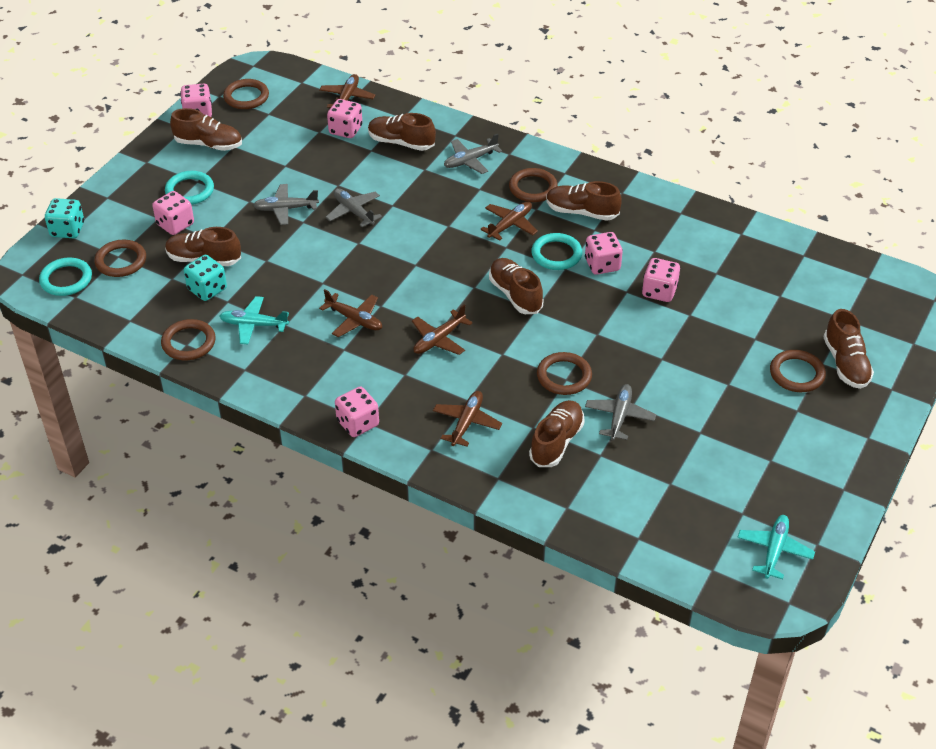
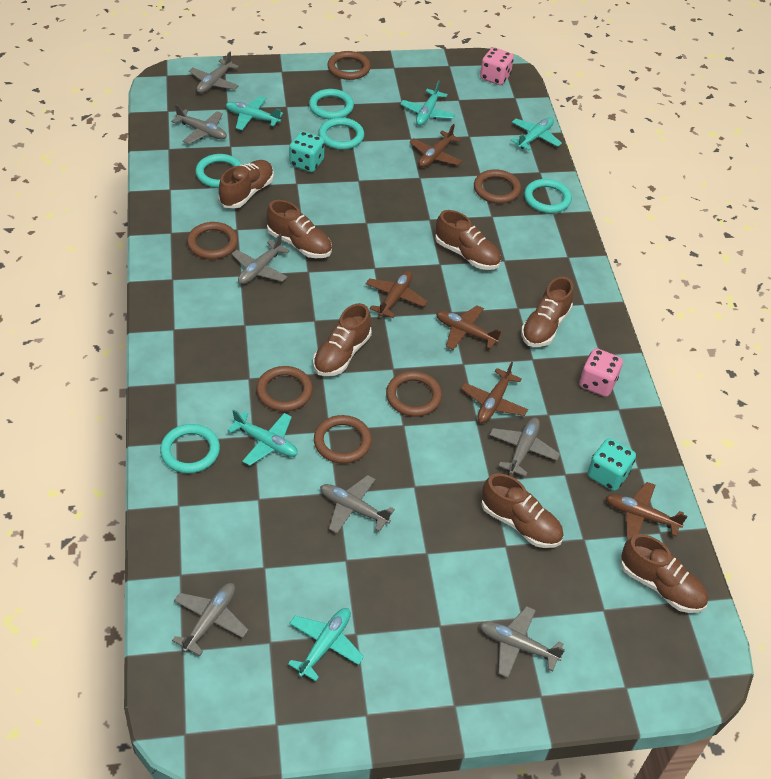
grey plane: 4 -> 7
pink dice: 6 -> 2
turquoise plane: 2 -> 5
turquoise ring: 3 -> 5

